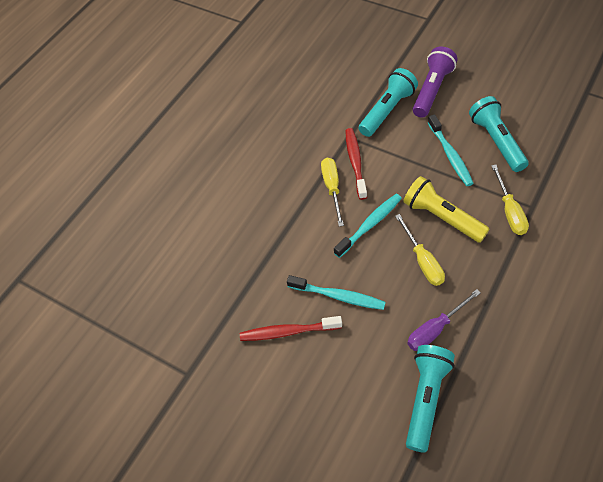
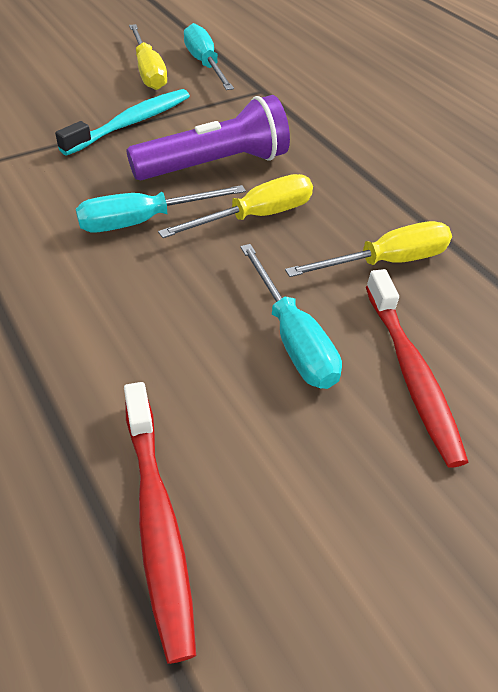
purple screwdriver: 1 -> 0
turquoise flashlight: 3 -> 0
turquoise screwdriver: 0 -> 3
turquoise toothbrush: 3 -> 1
yellow flashlight: 1 -> 0

